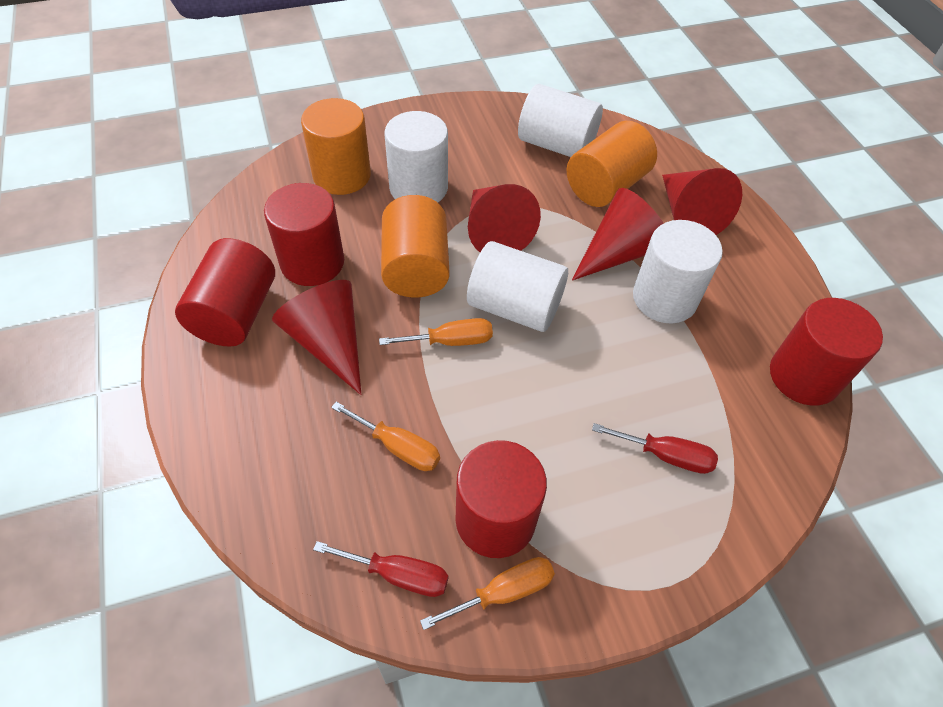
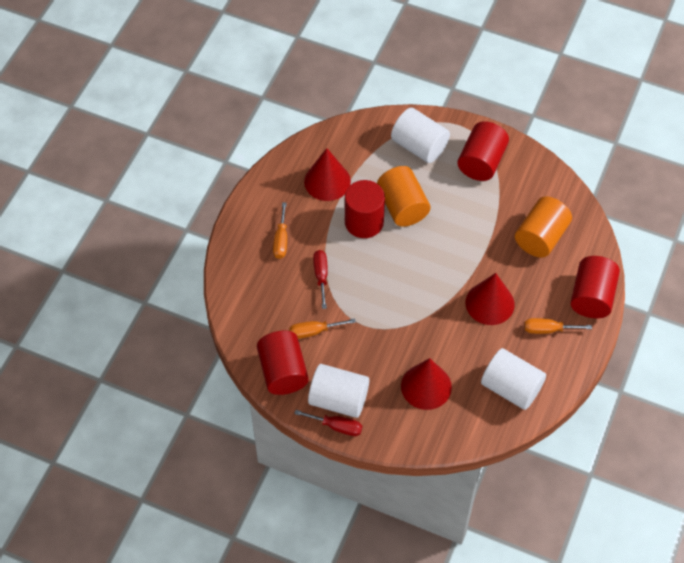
orange cylinder: 3 -> 2
red cone: 4 -> 3
white cylinder: 4 -> 3

